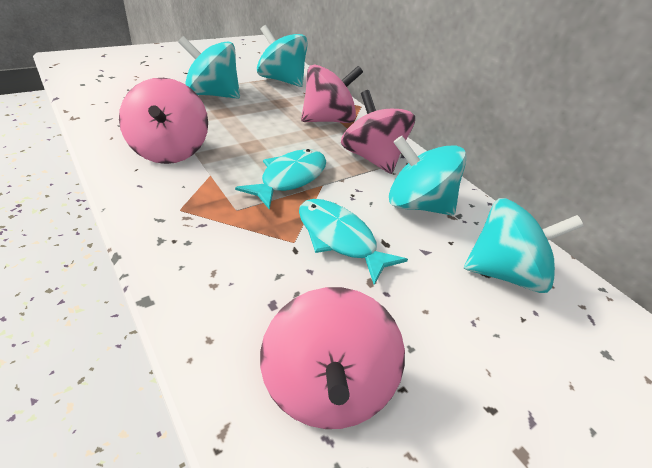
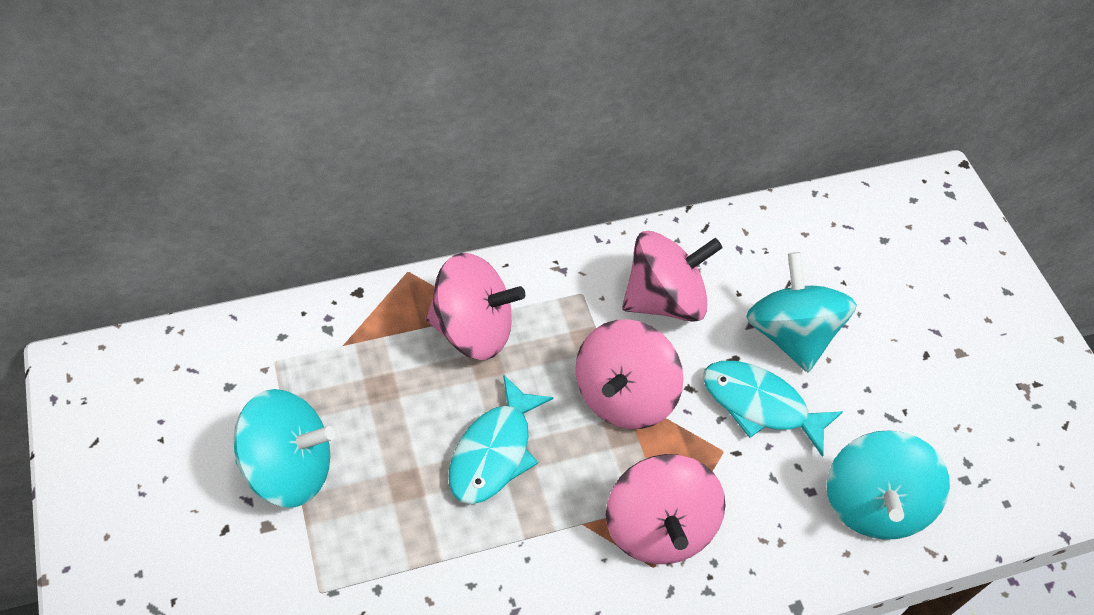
turquoise spinning top: 4 -> 3

